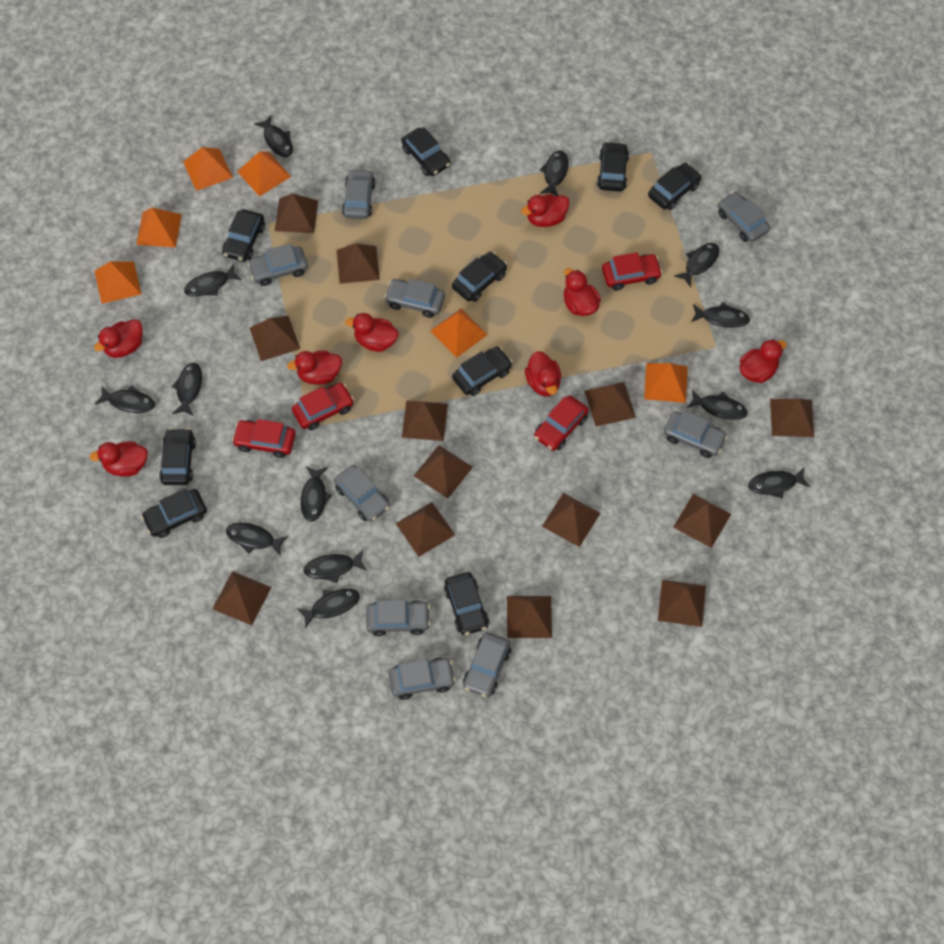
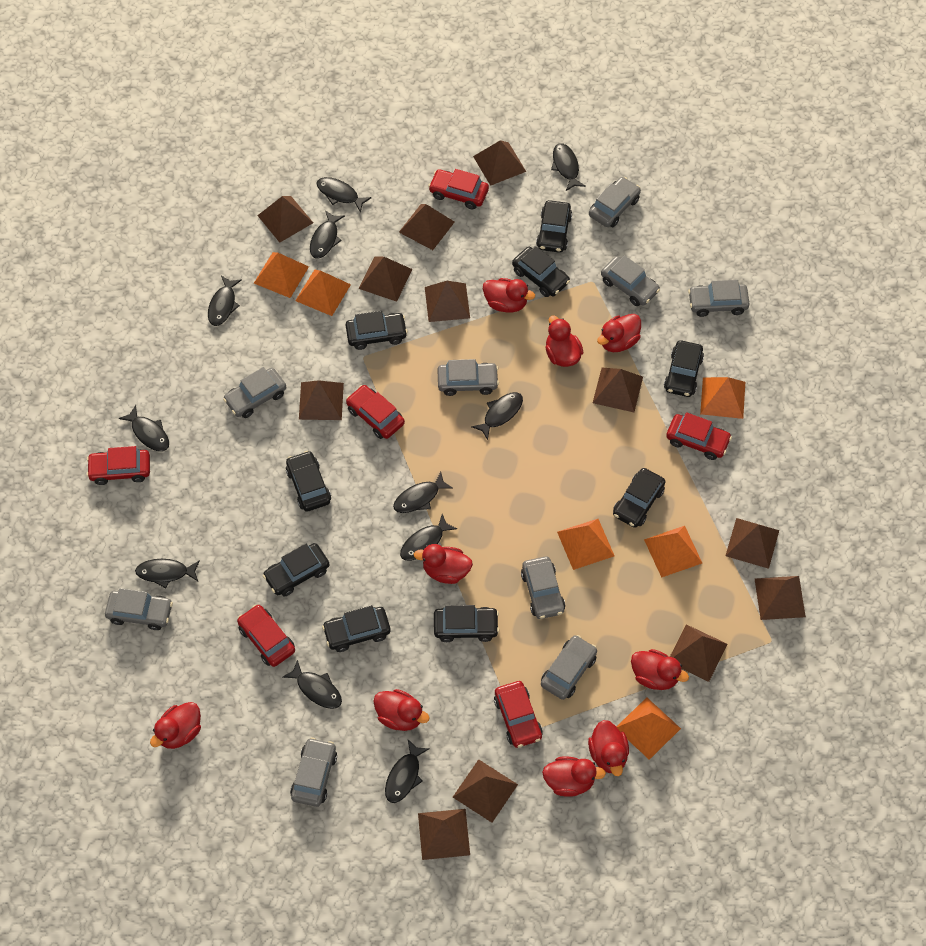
black fish: 13 -> 11
brown pyramid: 13 -> 12
red car: 4 -> 6
red duck: 8 -> 9

